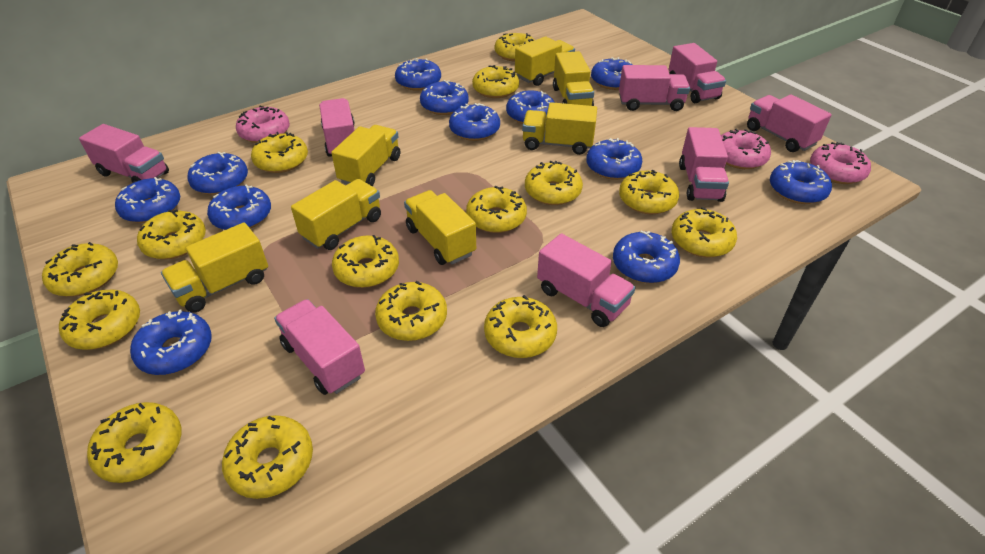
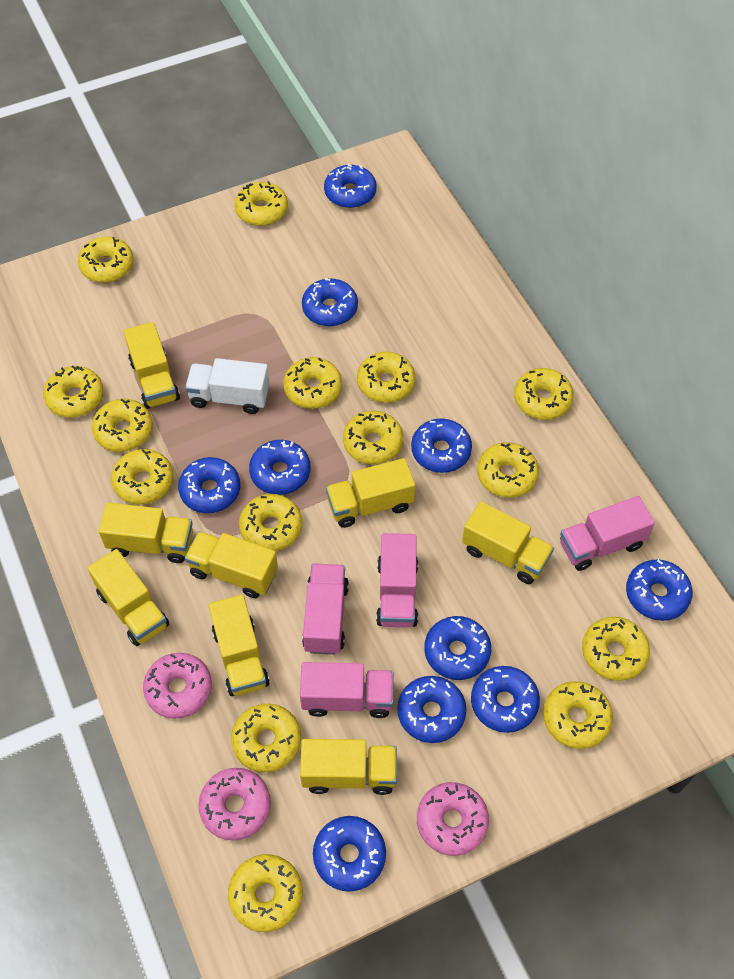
blue donut: 12 -> 10
pink truck: 8 -> 4
white truck: 0 -> 1
yellow truck: 7 -> 8

